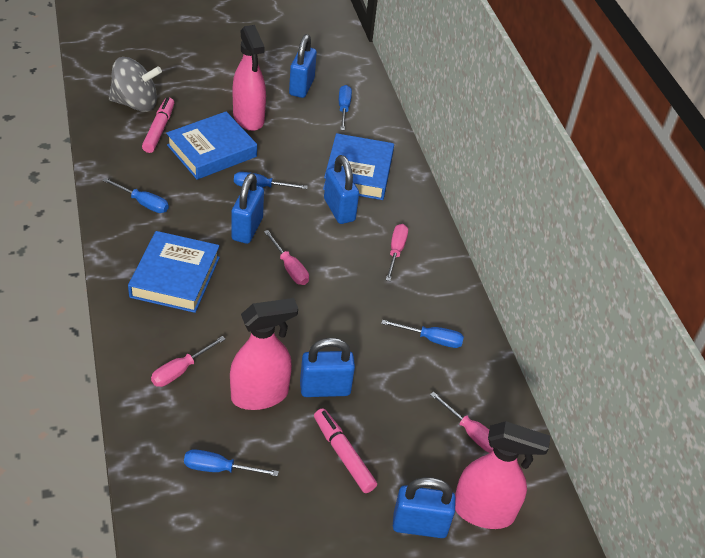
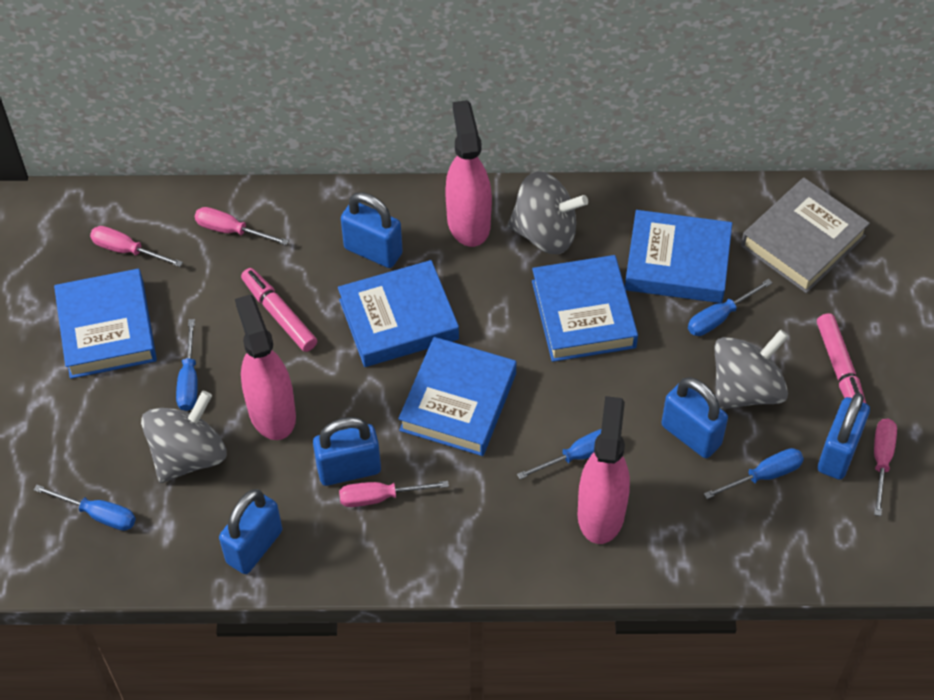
blue book: 3 -> 5
grey book: 0 -> 1
grey spinning top: 1 -> 3

